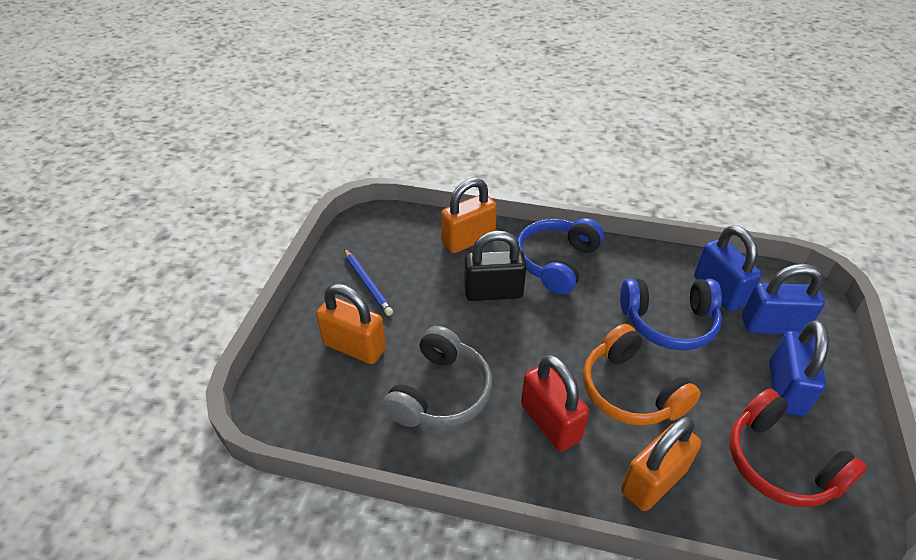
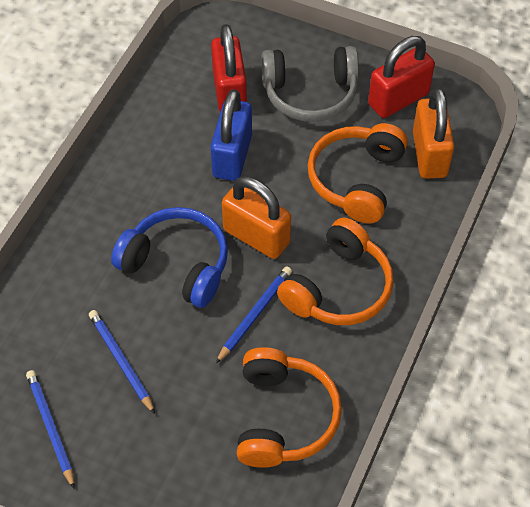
black padlock: 1 -> 0
blue headphones: 2 -> 1
blue padlock: 3 -> 1
blue pencil: 1 -> 3
orange headphones: 1 -> 3
orange padlock: 3 -> 2
red headphones: 1 -> 0
red padlock: 1 -> 2

